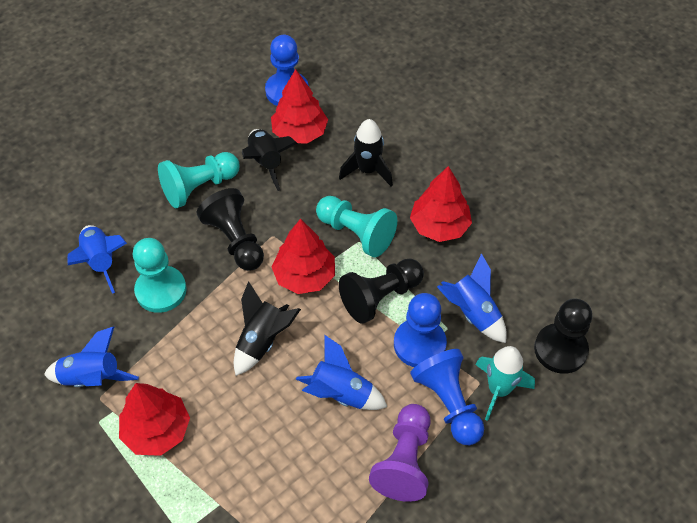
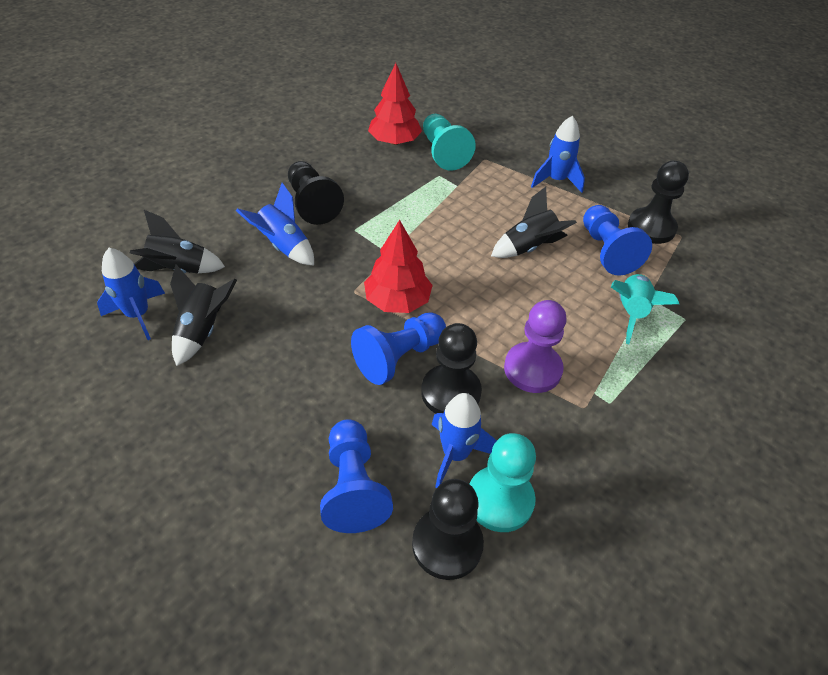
black pawn: 3 -> 4
red tree: 4 -> 2
turquoise pawn: 3 -> 2

